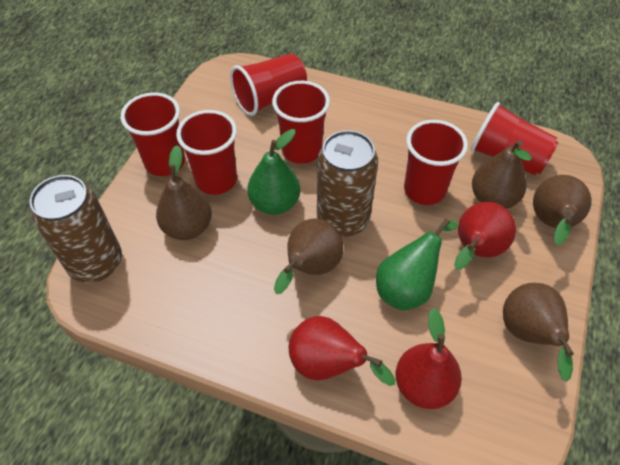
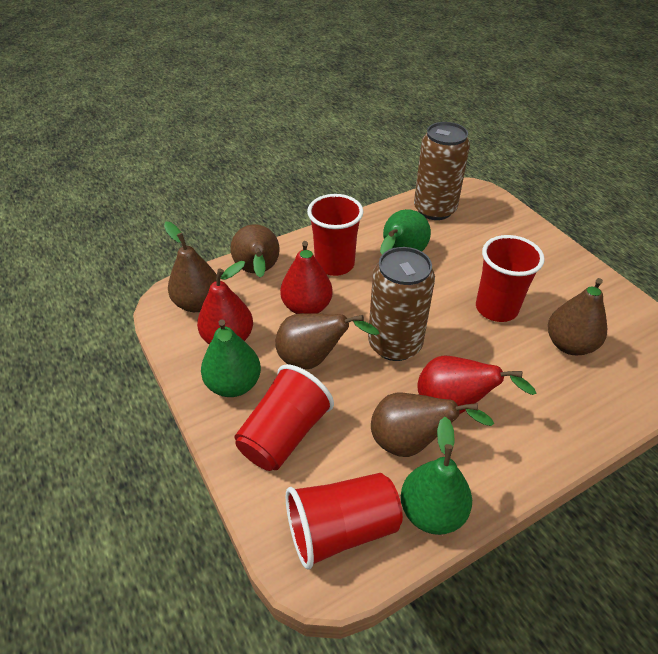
green pear: 2 -> 3
red cup: 6 -> 4

